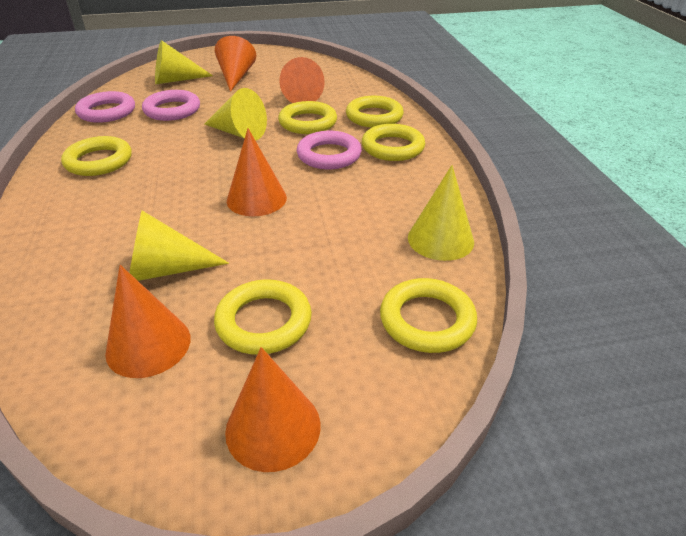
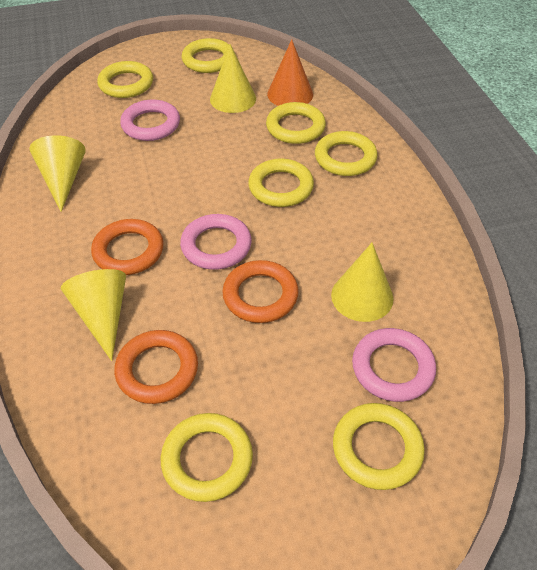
orange cone: 5 -> 1
orange ring: 0 -> 3
yellow ring: 6 -> 7

